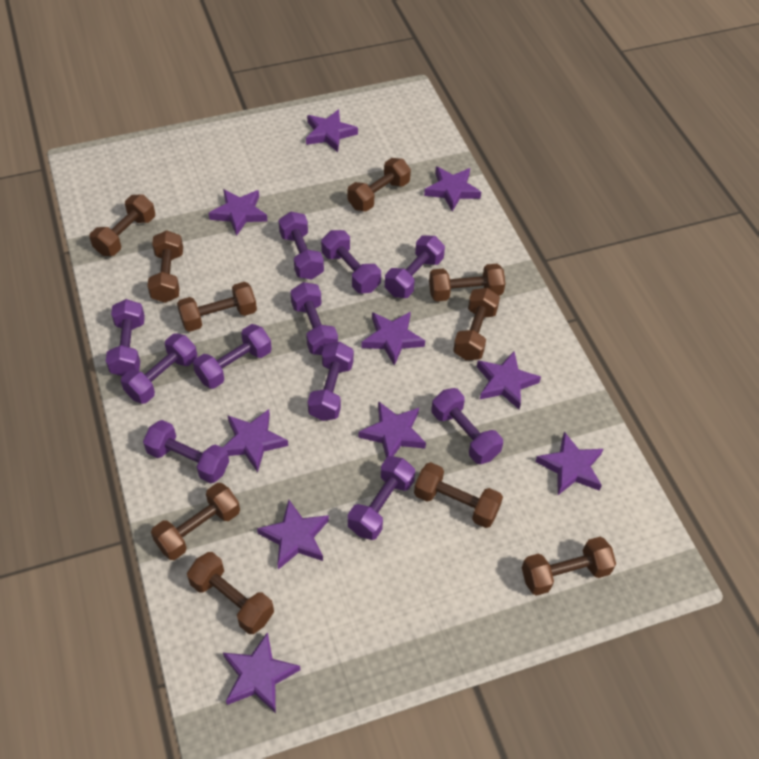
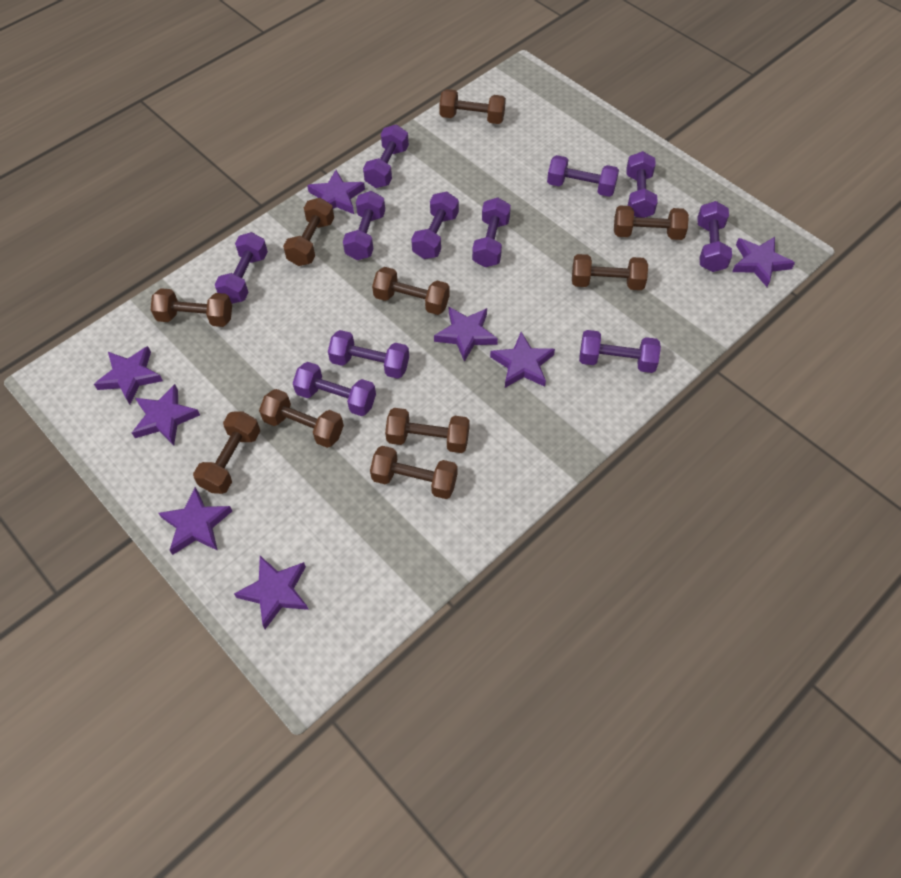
purple star: 10 -> 8

